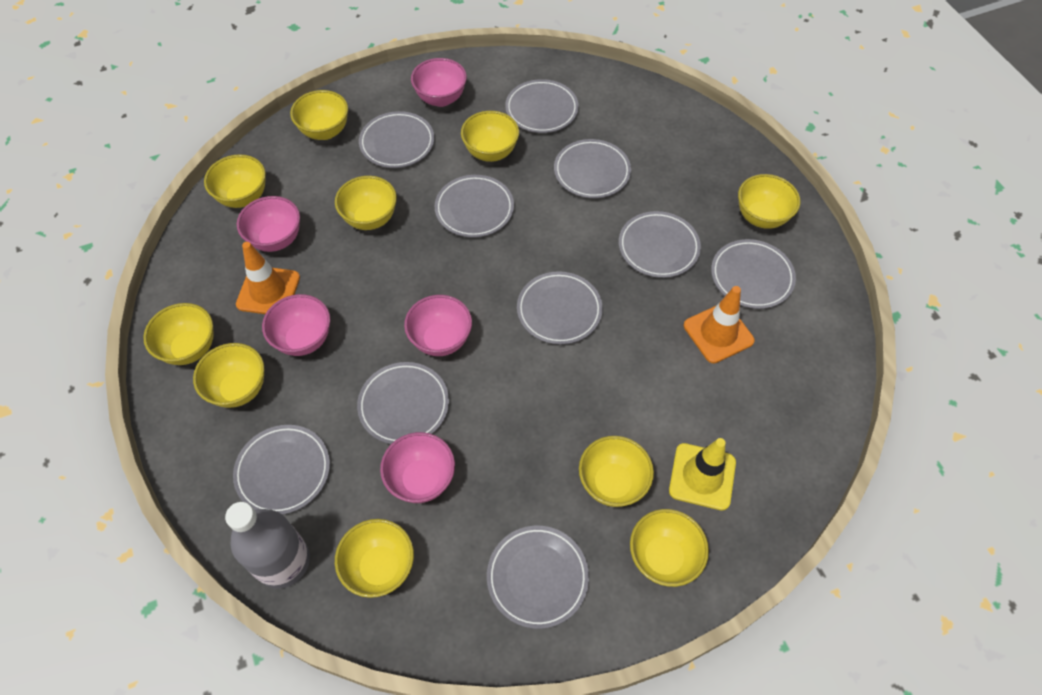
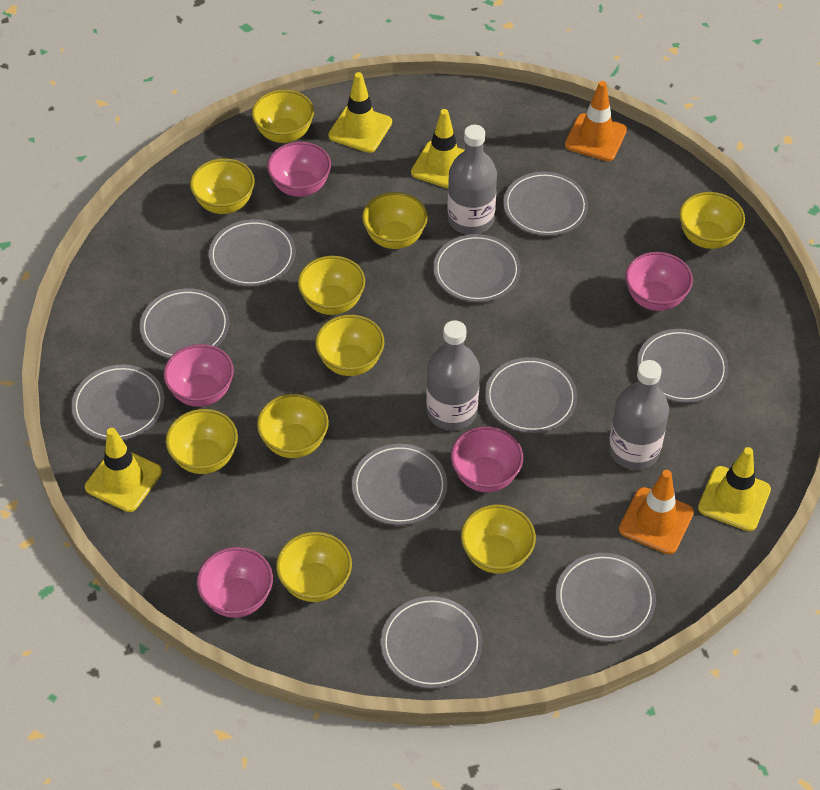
grey bottle: 1 -> 3
yellow traffic cone: 1 -> 4

